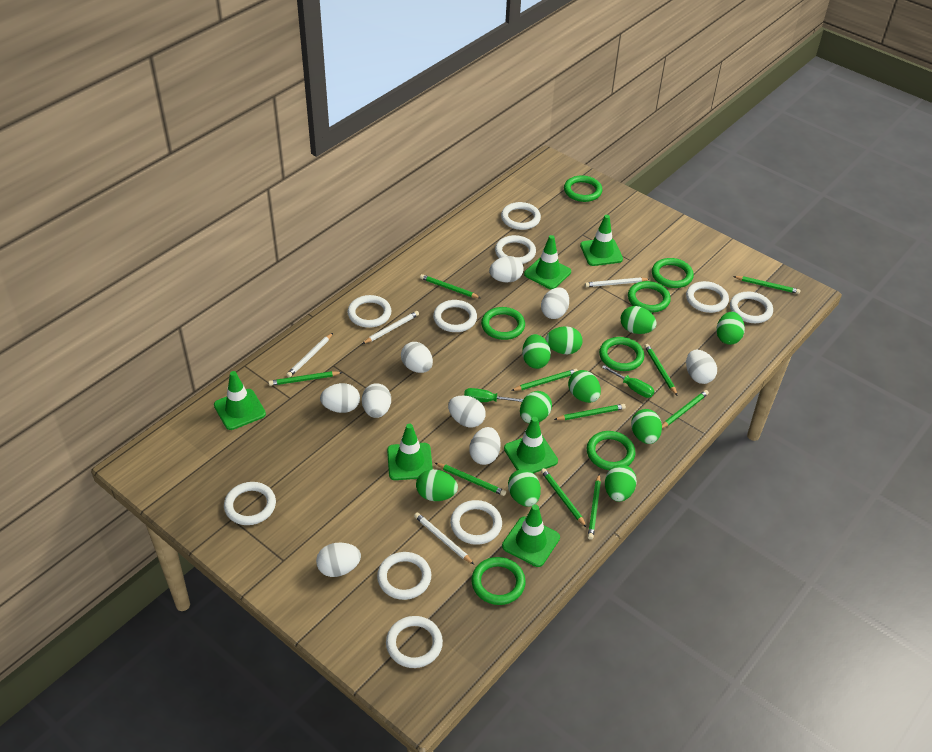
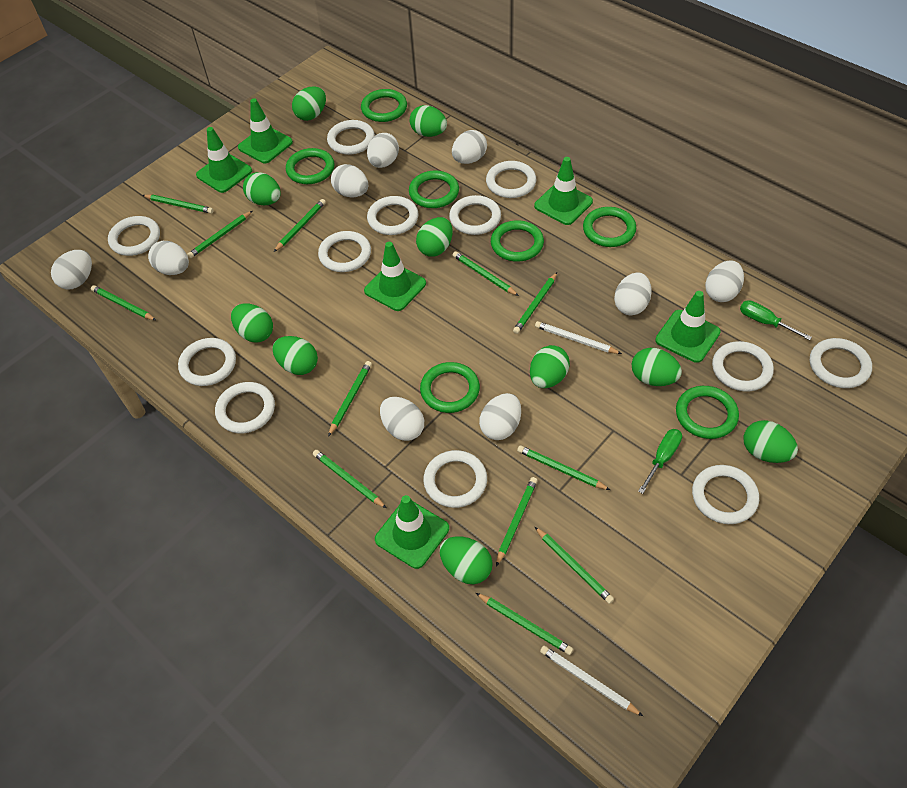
green pencil: 10 -> 12
white pencil: 4 -> 2
white ring: 10 -> 12

